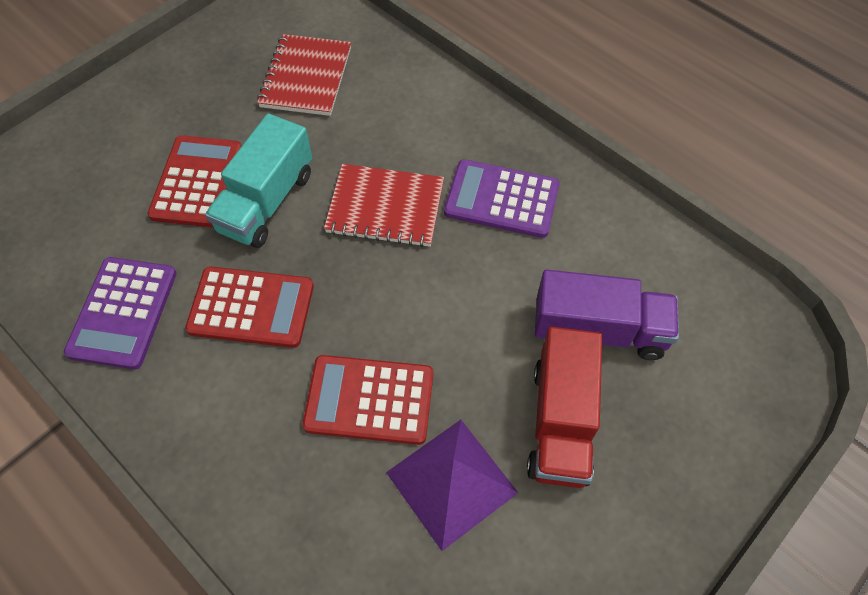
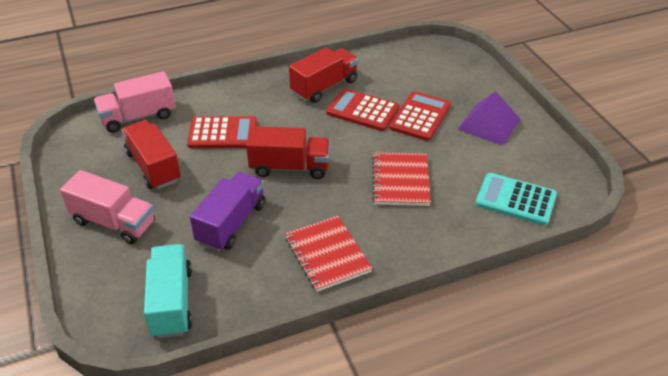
pink truck: 0 -> 2
purple calculator: 2 -> 0
red truck: 1 -> 3
turquoise calculator: 0 -> 1

